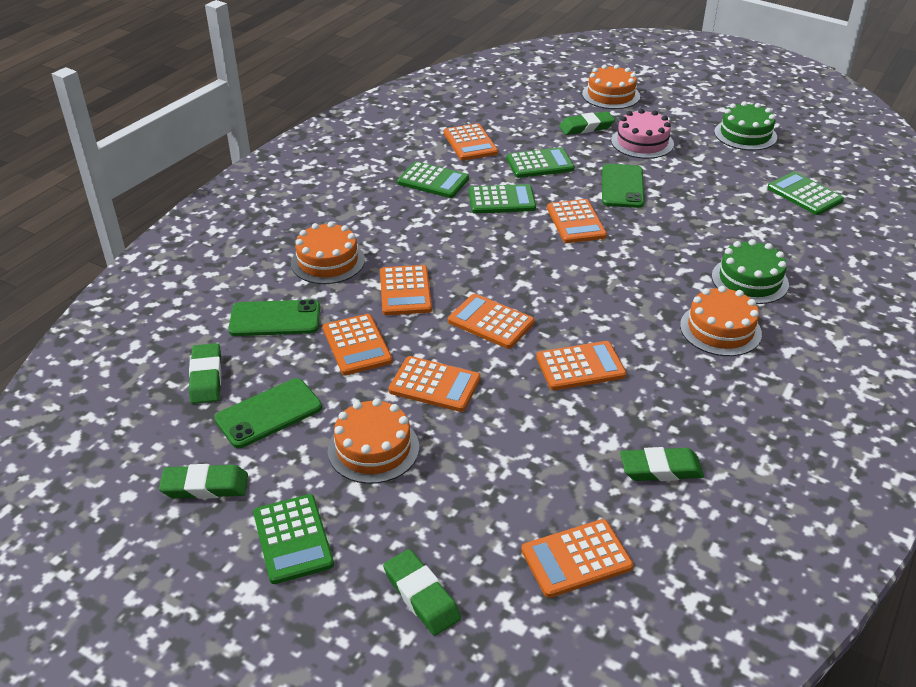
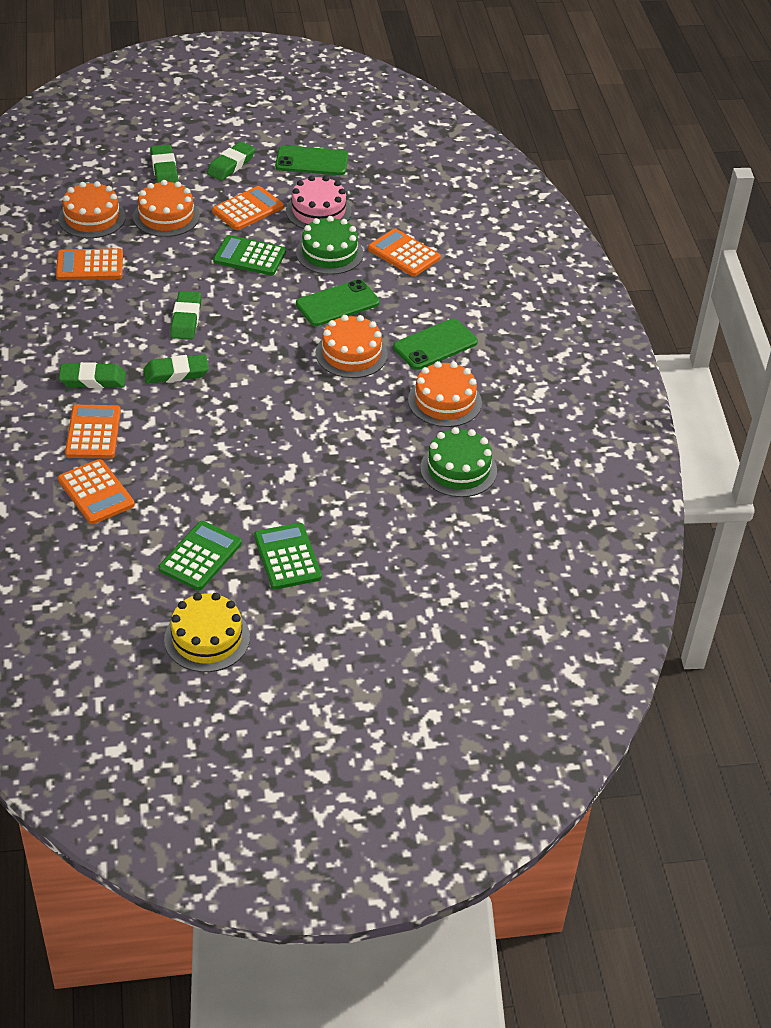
green calculator: 5 -> 3
orange calculator: 8 -> 5
yellow cake: 0 -> 1

